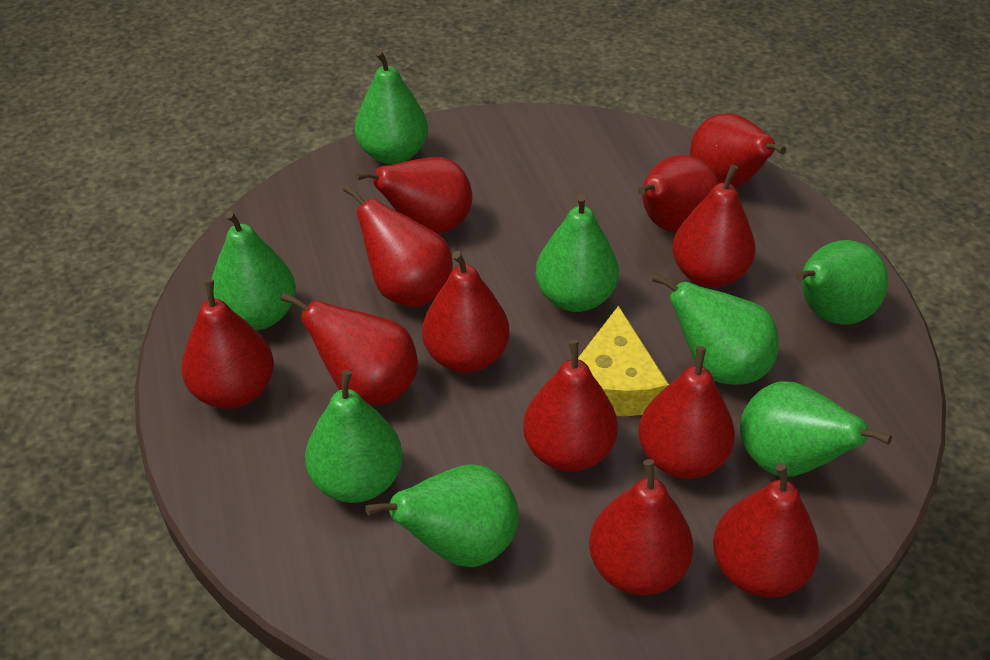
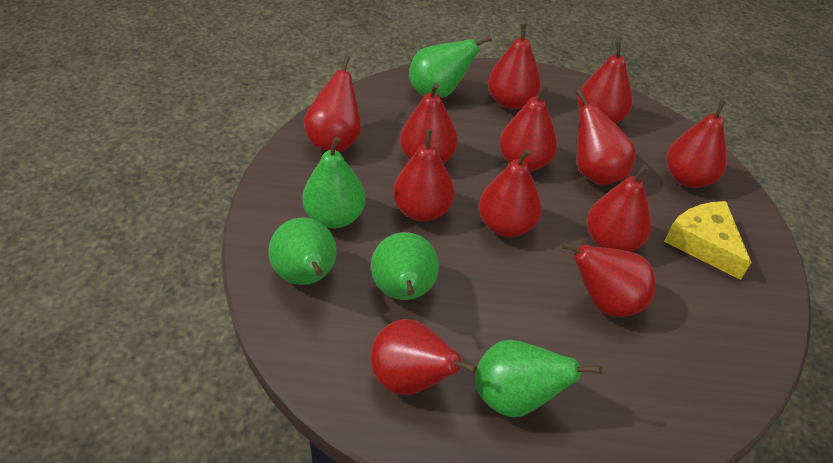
green pear: 8 -> 5

